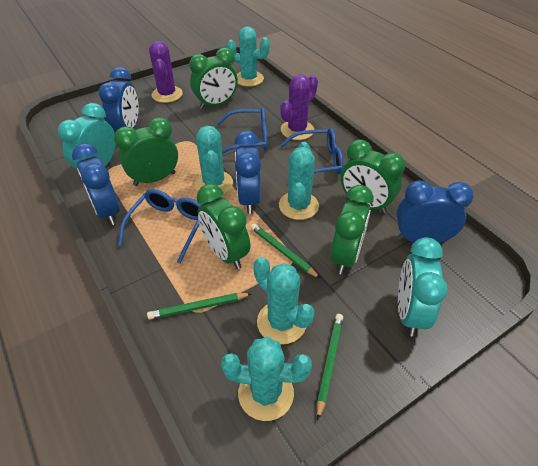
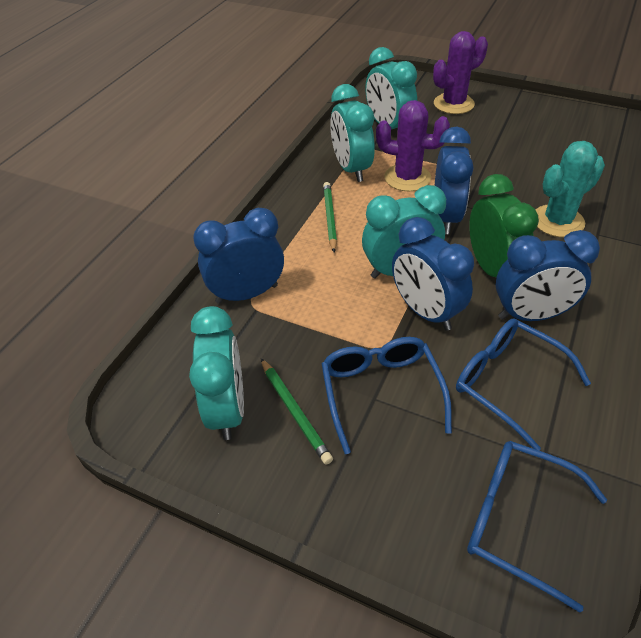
green clock: 5 -> 1
green pencil: 3 -> 2
turquoise cactus: 5 -> 1
turquoise clock: 2 -> 4

